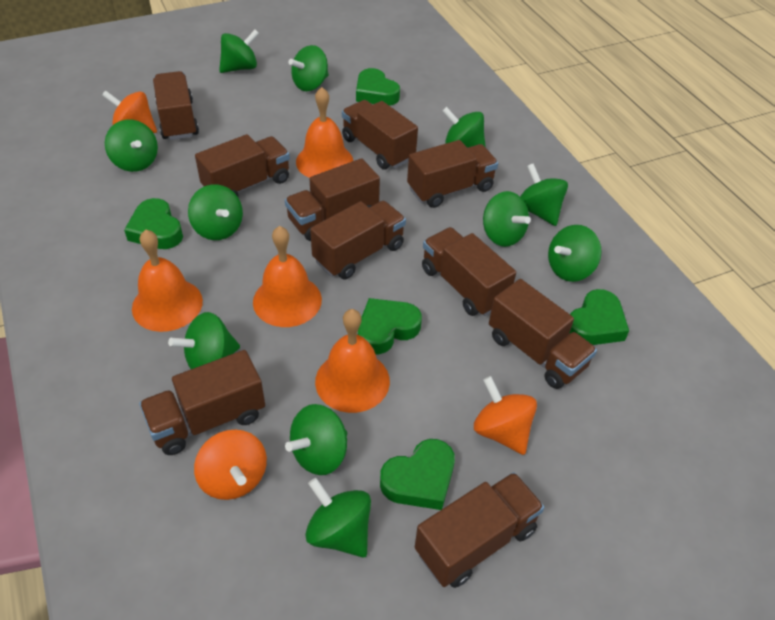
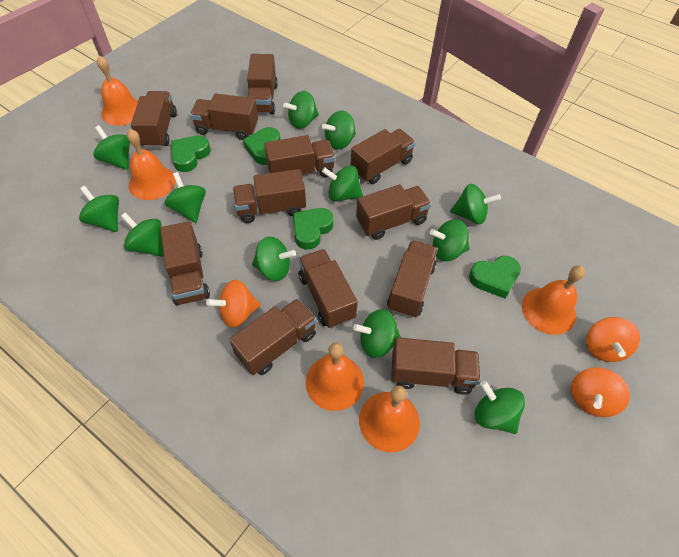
brown truck: 10 -> 12
green heart: 5 -> 4
green spinning top: 11 -> 12
orange bell: 4 -> 5

